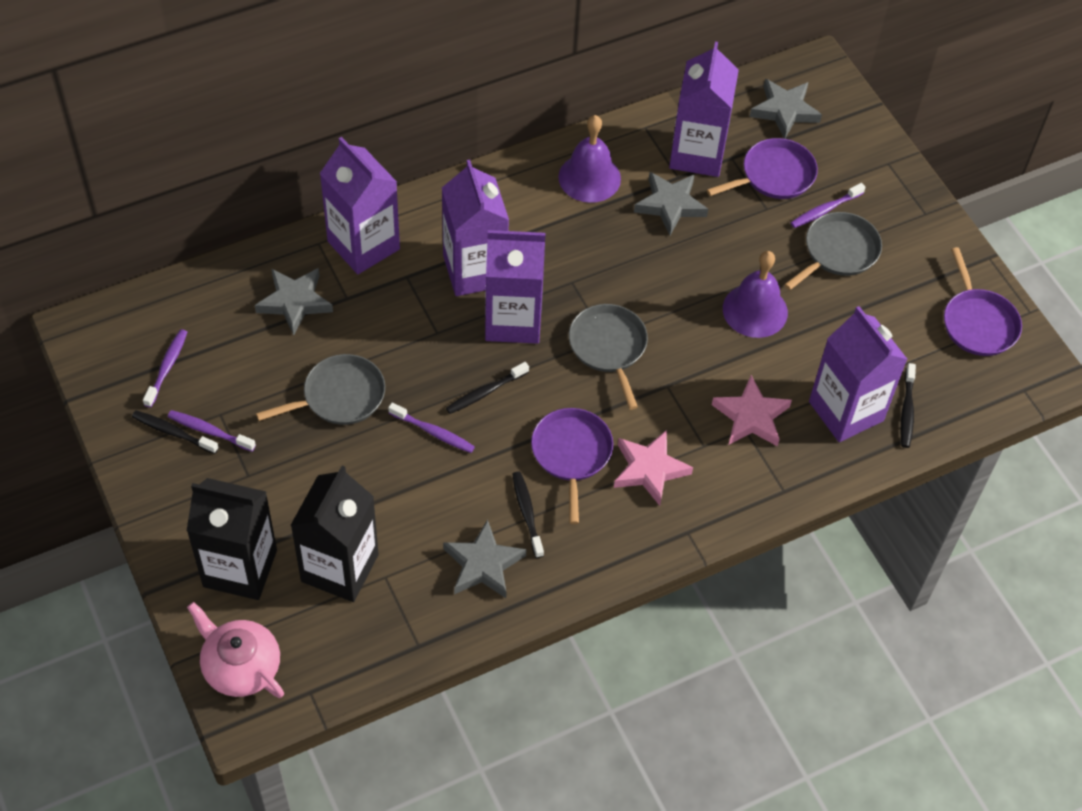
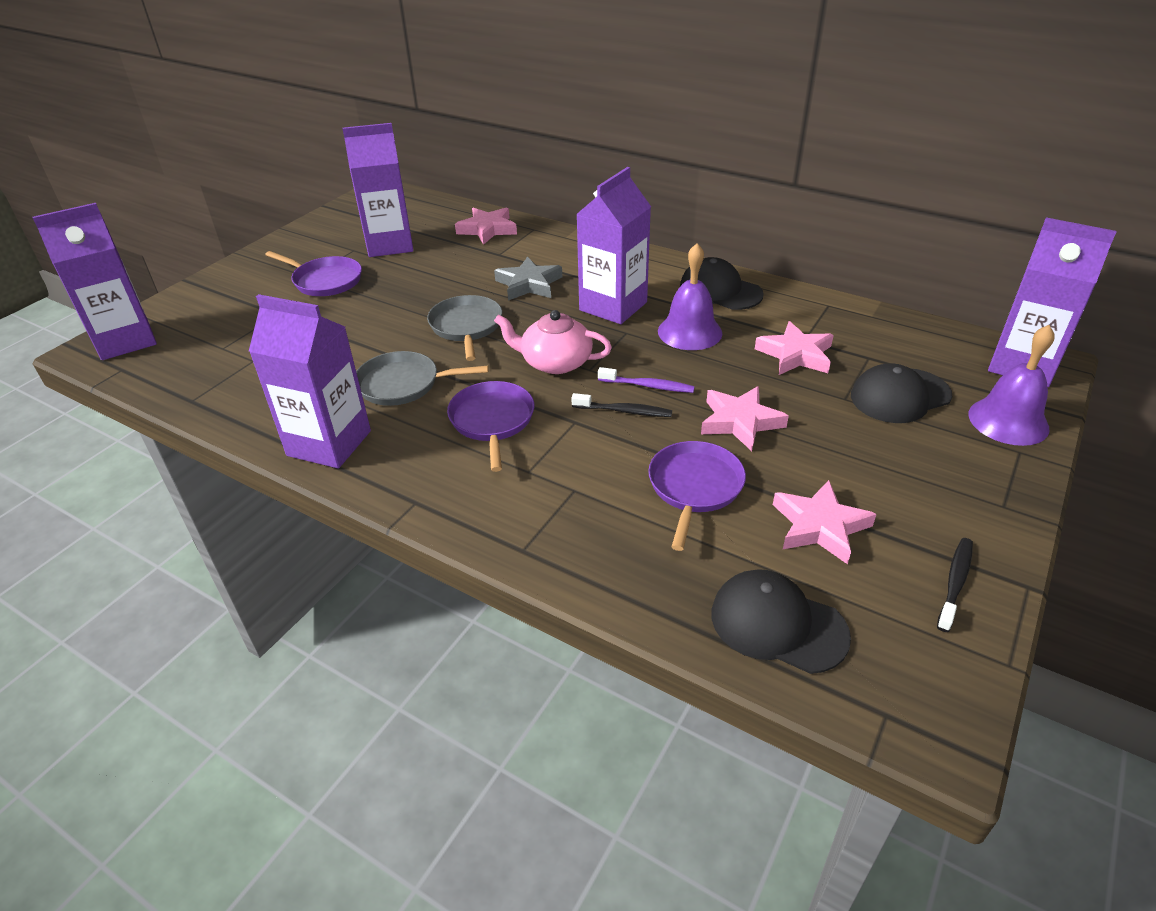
black cap: 0 -> 3
black carton: 2 -> 0
black toothbrush: 4 -> 2
grey pan: 3 -> 2
grey star: 4 -> 1
pink star: 2 -> 4
purple toothbrush: 4 -> 1

